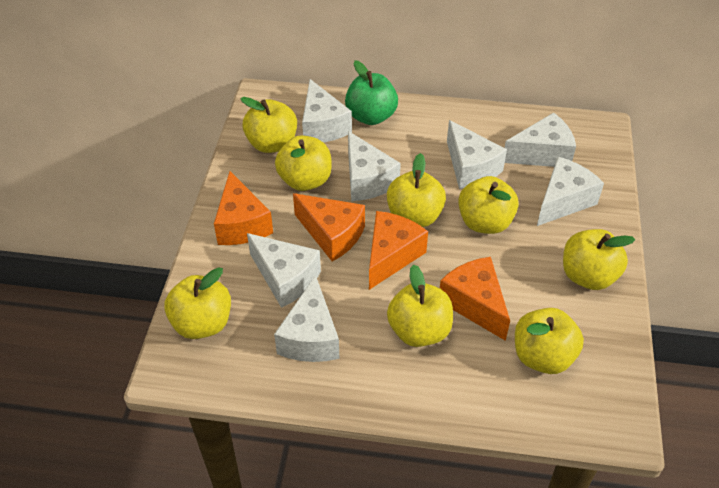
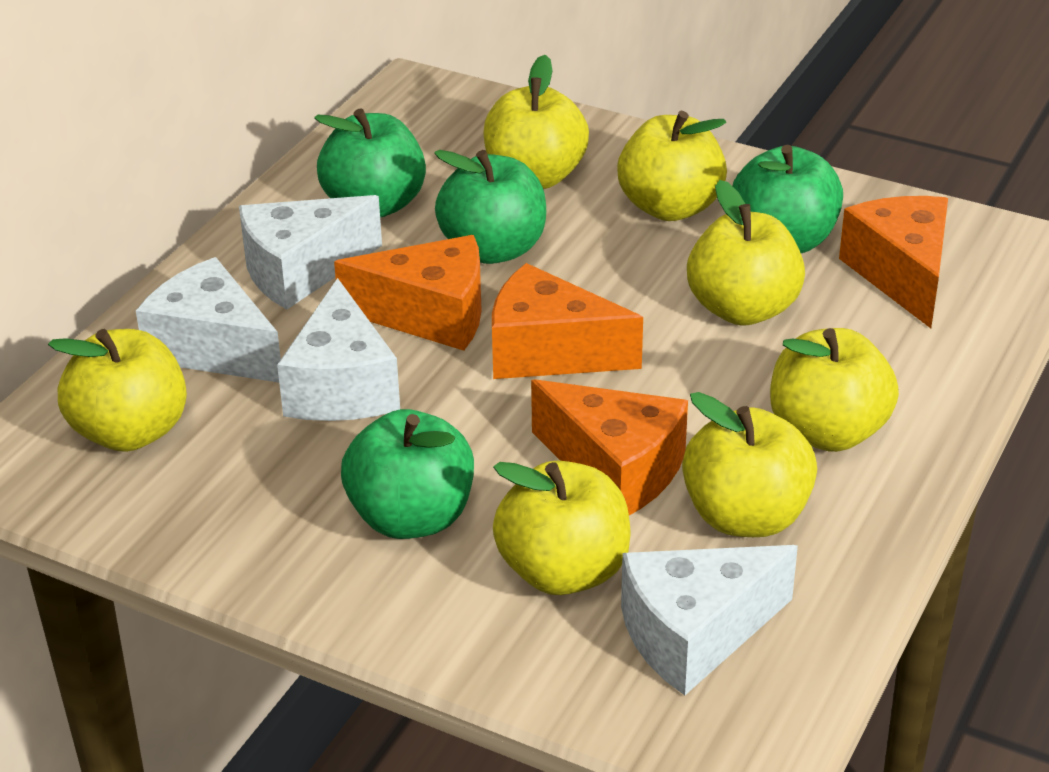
green apple: 1 -> 4
white cheese: 7 -> 4
yellow apple: 8 -> 7

